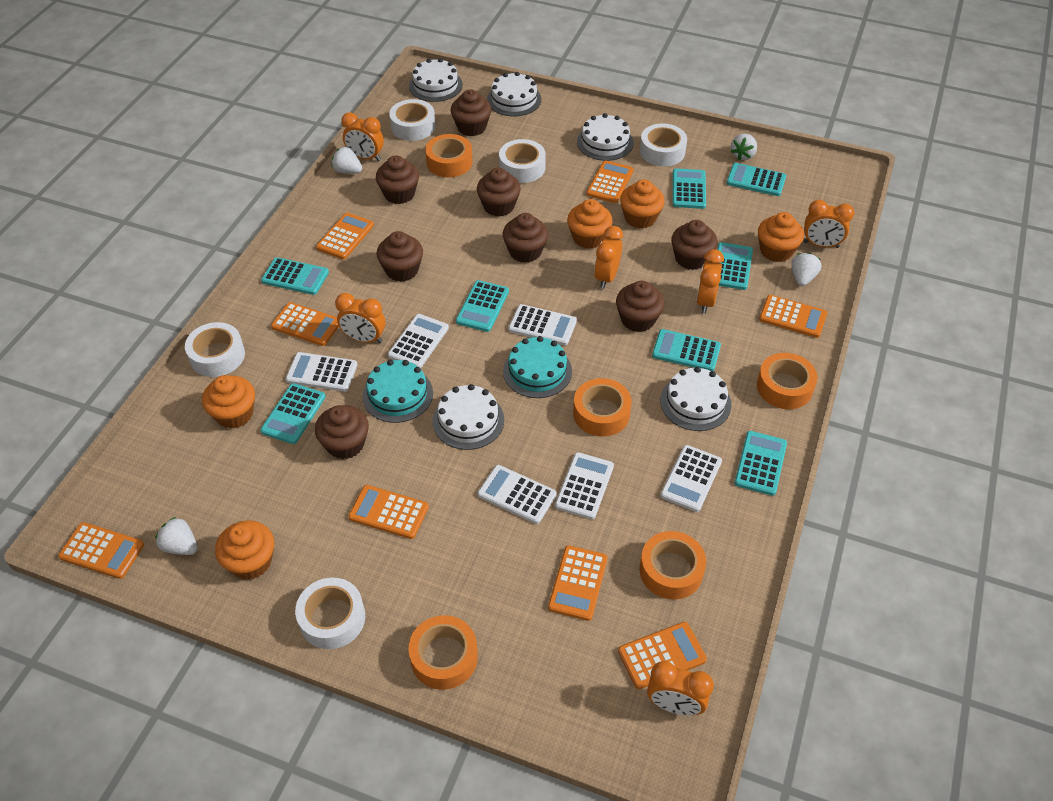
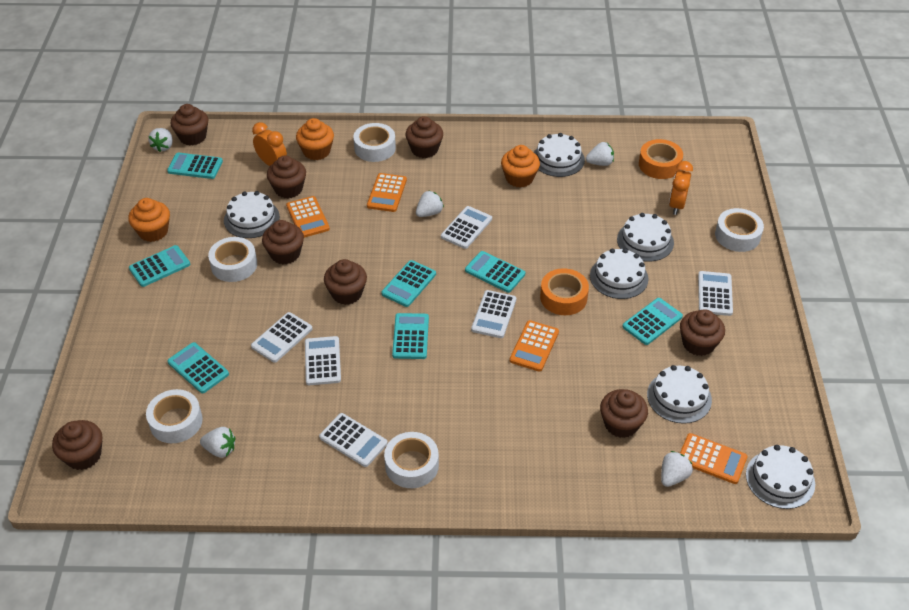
orange calculator: 8 -> 4
orange clock: 6 -> 2
orange cupcake: 5 -> 3
orange tape: 5 -> 2
turquoise cake: 2 -> 0
turquoise calculator: 8 -> 7
white cake: 5 -> 6
white strawberry: 4 -> 5

